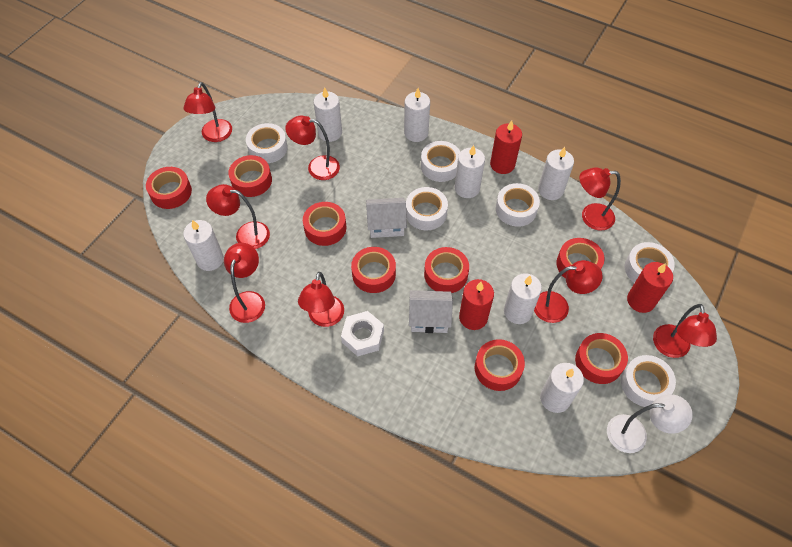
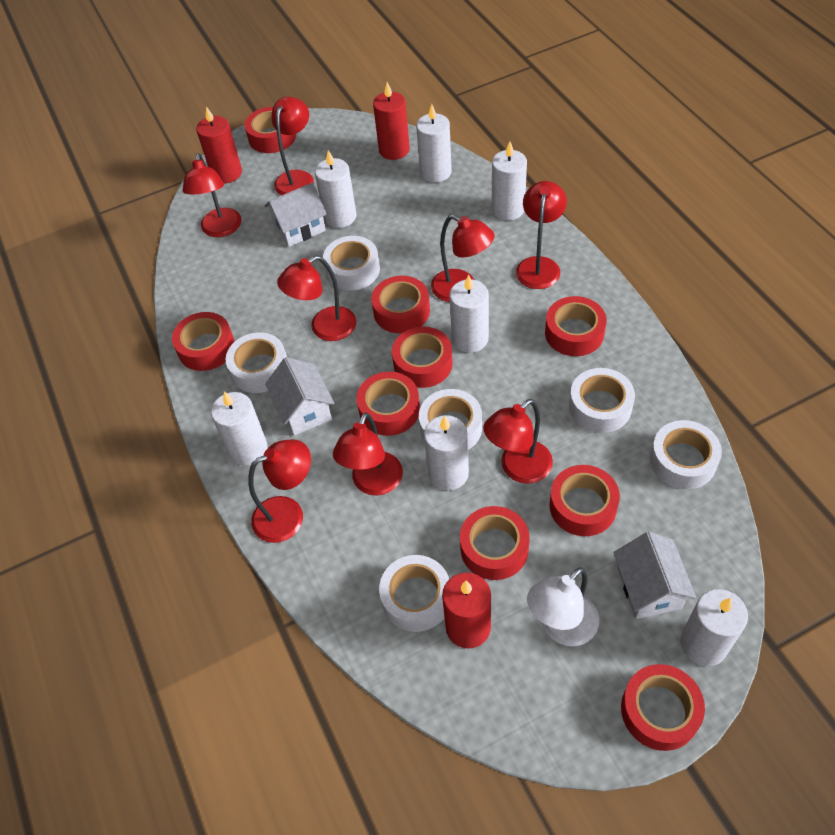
red tape: 8 -> 9
white house: 2 -> 3
white nut: 1 -> 0

